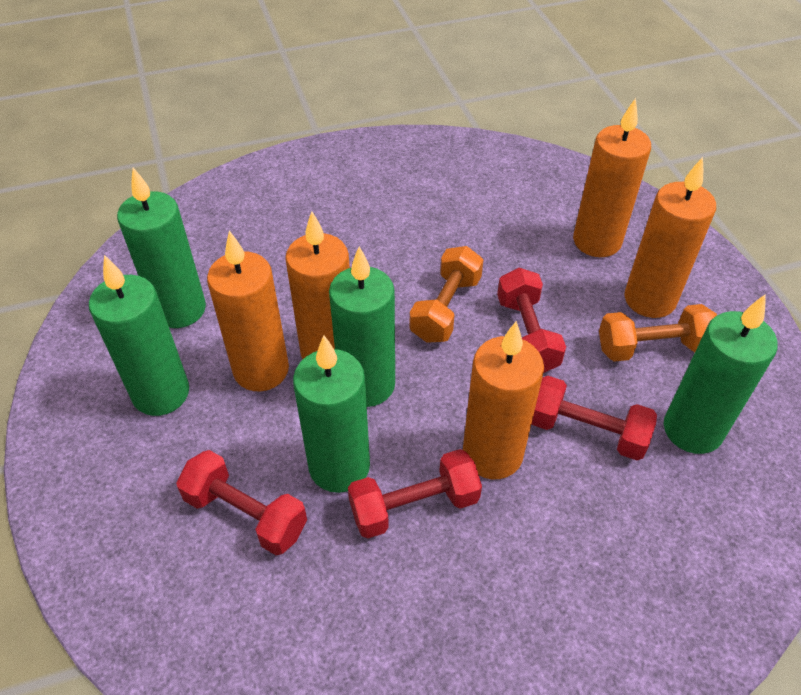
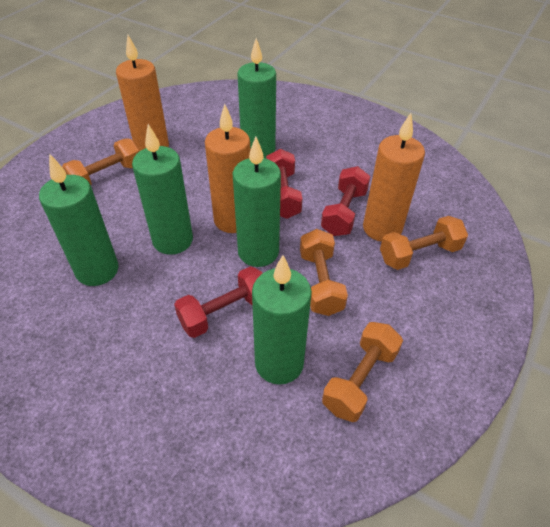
orange candle: 5 -> 3
orange dumbbell: 2 -> 4
red dumbbell: 4 -> 3

